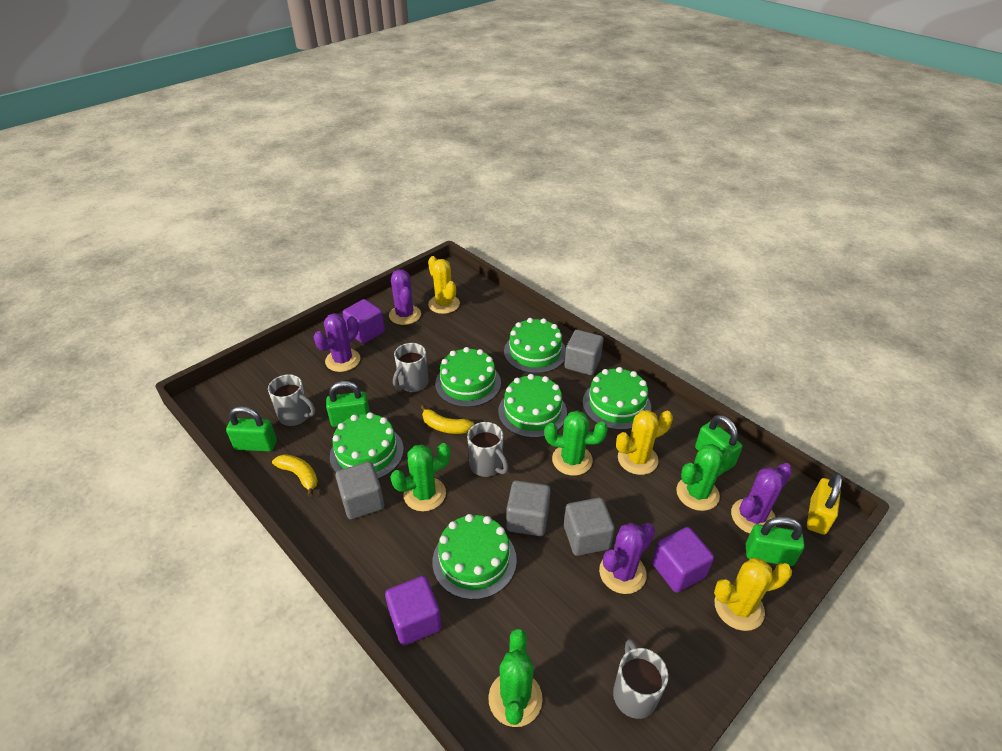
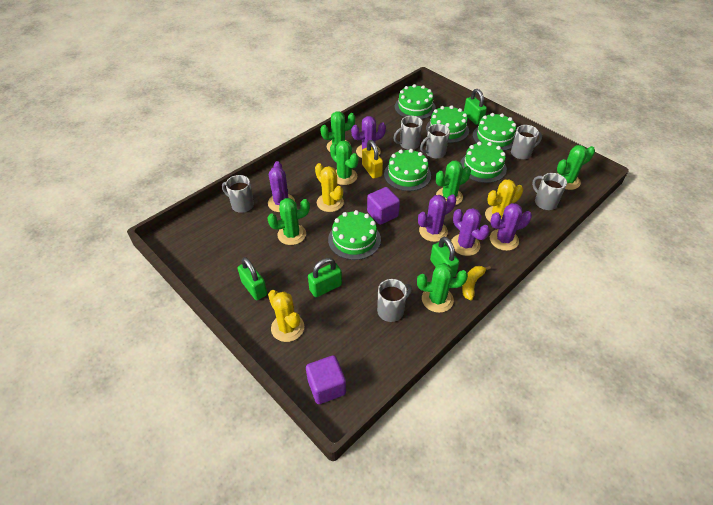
green cactus: 4 -> 6
grey cube: 4 -> 0
grey mug: 4 -> 6
purple cactus: 4 -> 5
purple cube: 3 -> 2
yellow banana: 2 -> 1

